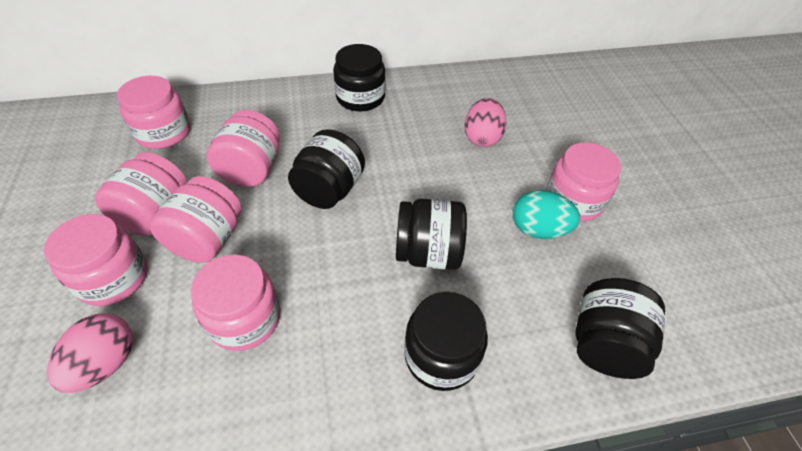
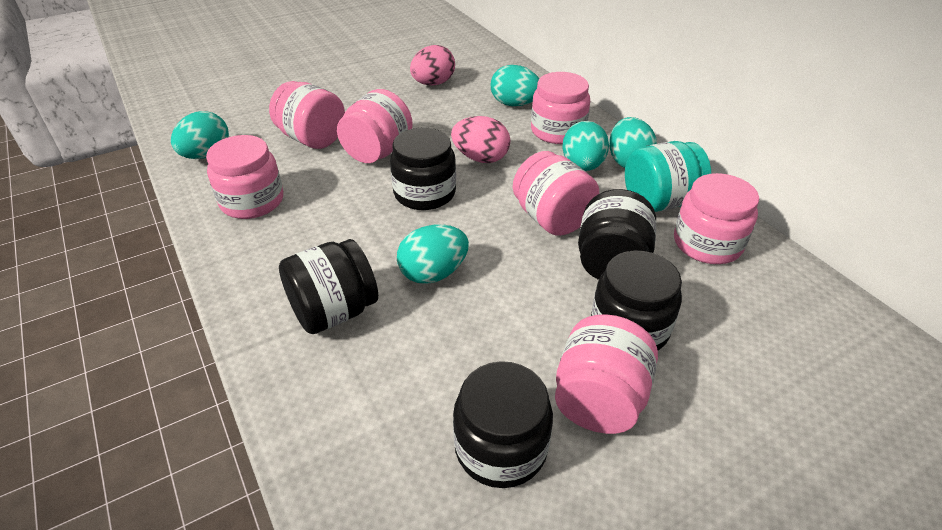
turquoise egg: 1 -> 5
turquoise jar: 0 -> 1

